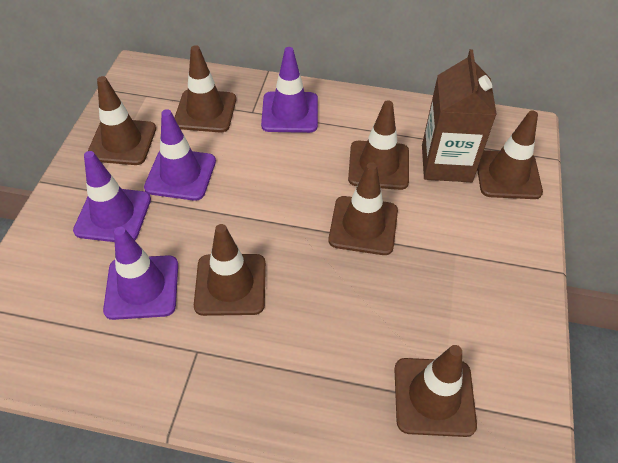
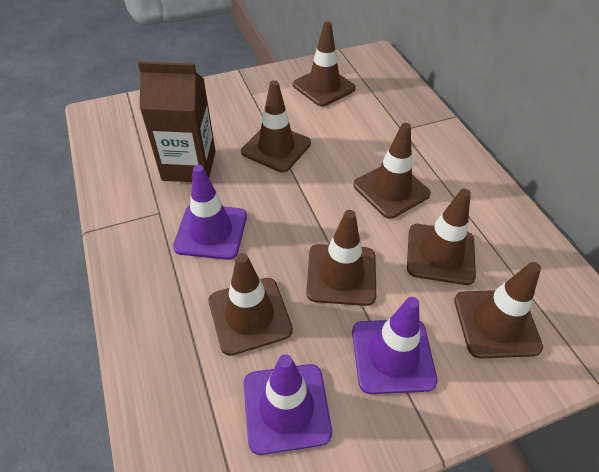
purple traffic cone: 4 -> 3

